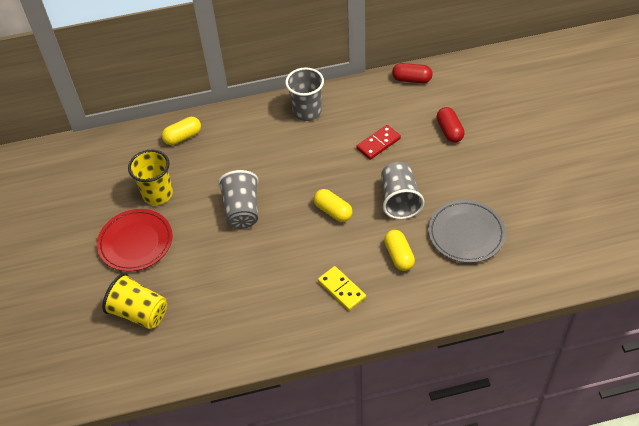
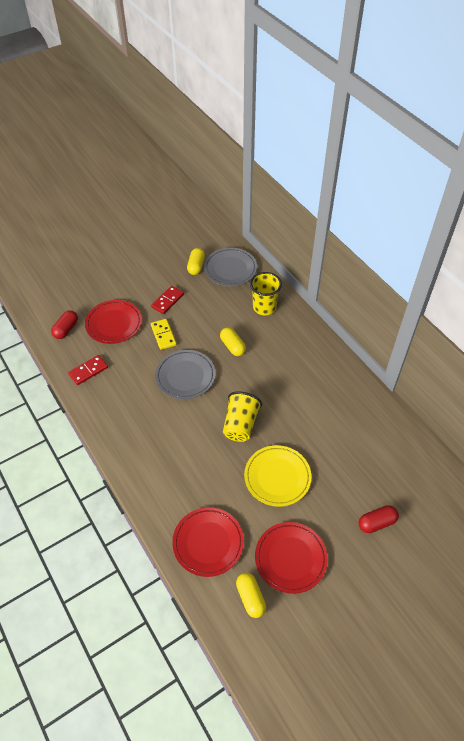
grey cup: 3 -> 0
grey plate: 1 -> 2
red domino: 1 -> 2
red plate: 1 -> 3
yellow plate: 0 -> 1

